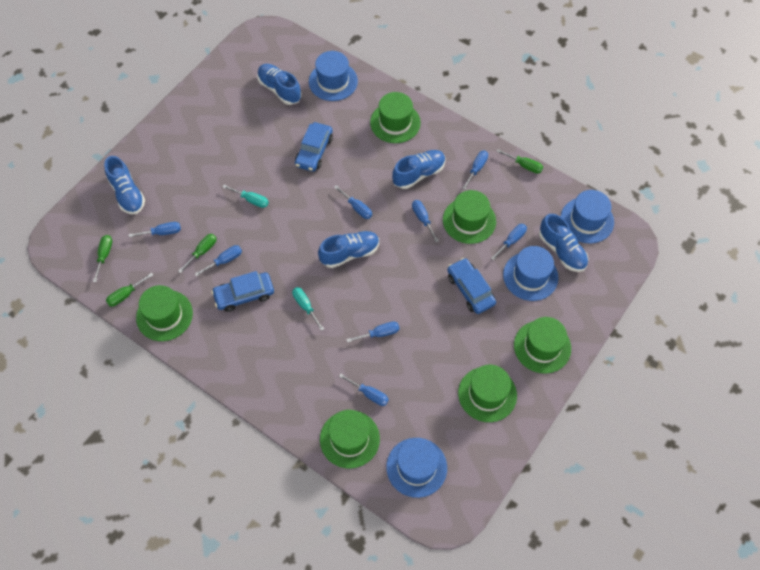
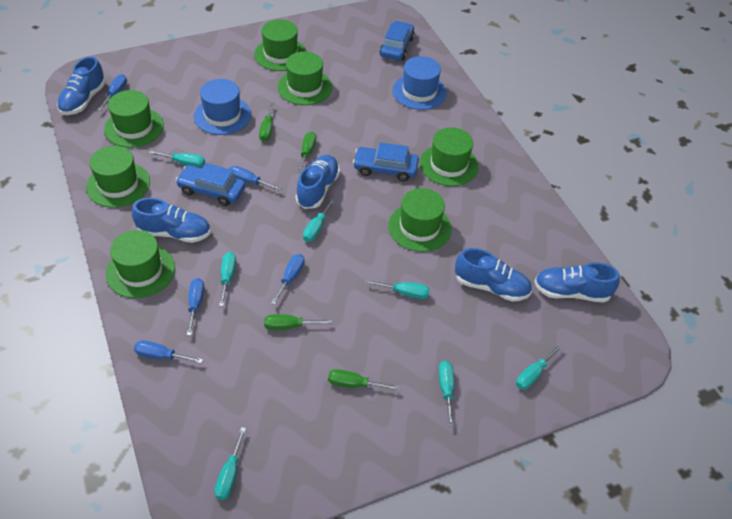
blue hat: 4 -> 2
blue screwdriver: 8 -> 5
green hat: 6 -> 7
turquoise screwdriver: 2 -> 7

